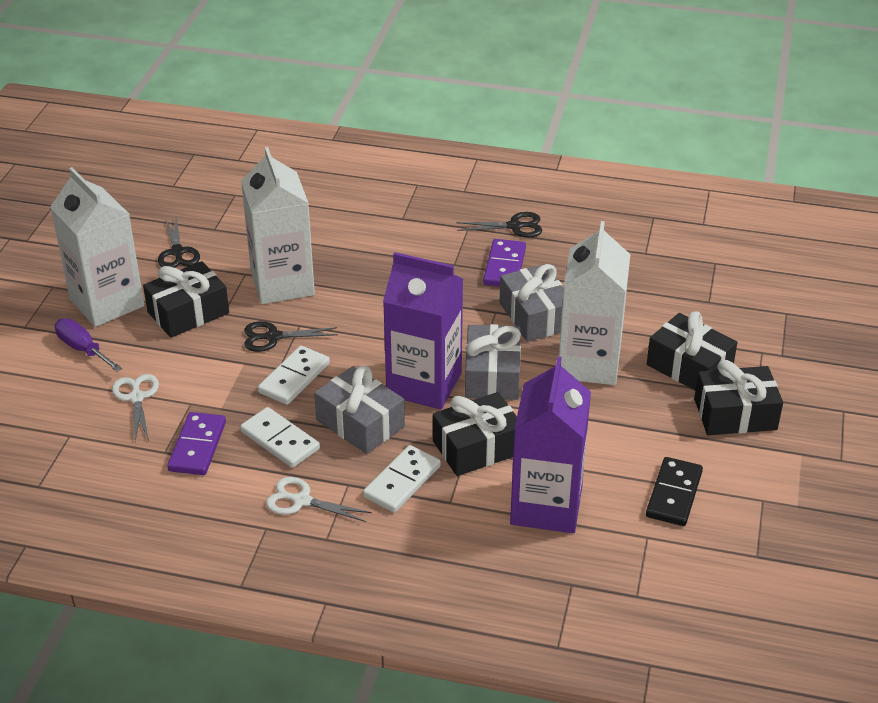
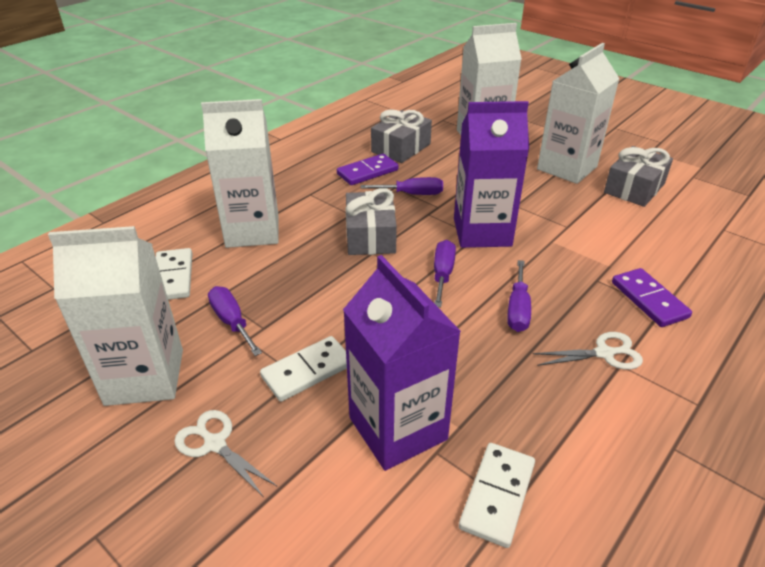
black domino: 1 -> 0
black gift: 4 -> 0
black scissors: 3 -> 0
purple screwdriver: 1 -> 4
white carton: 3 -> 4

